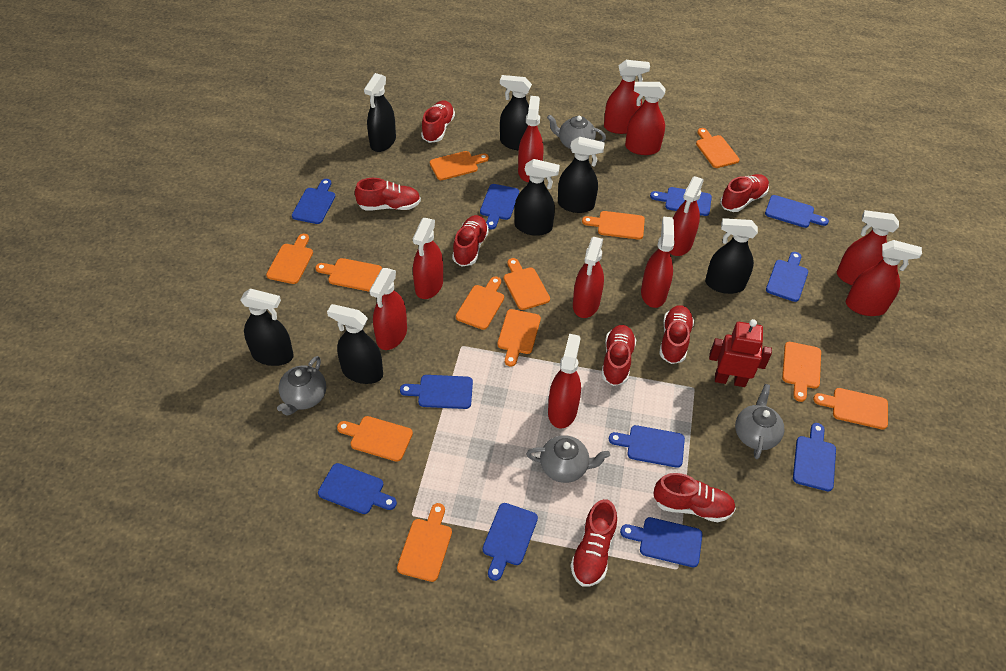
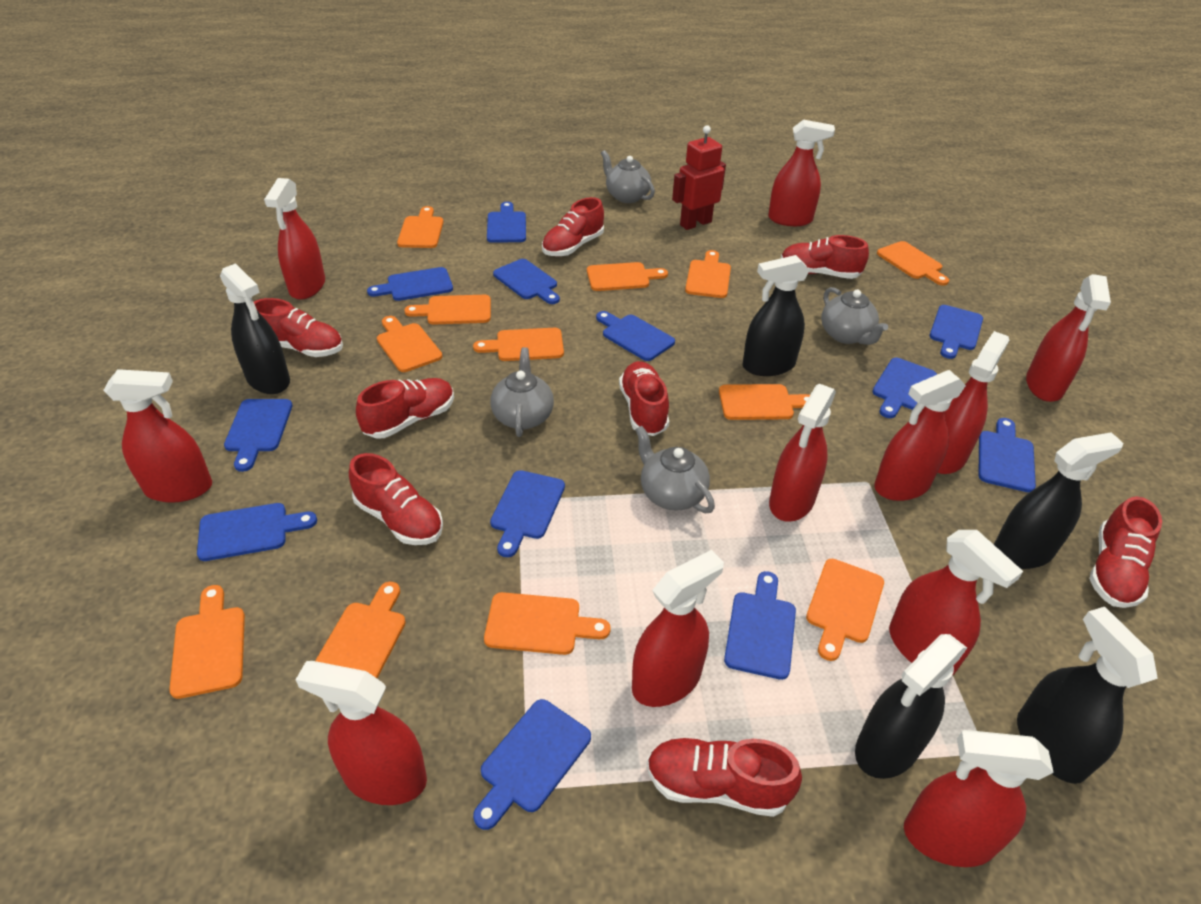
black spray bottle: 7 -> 5
blue cutting board: 11 -> 12

